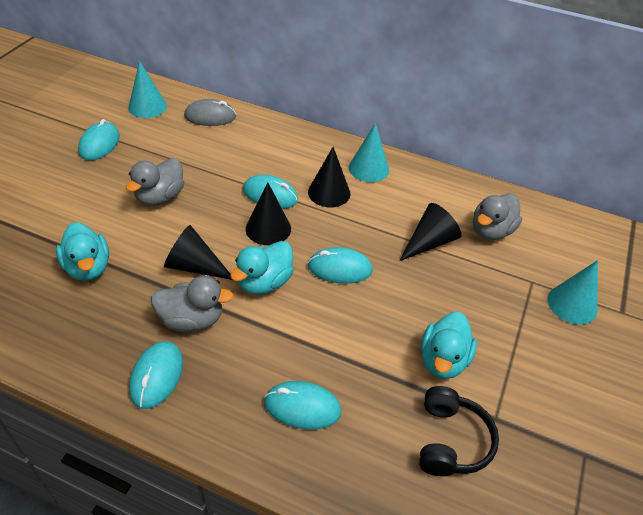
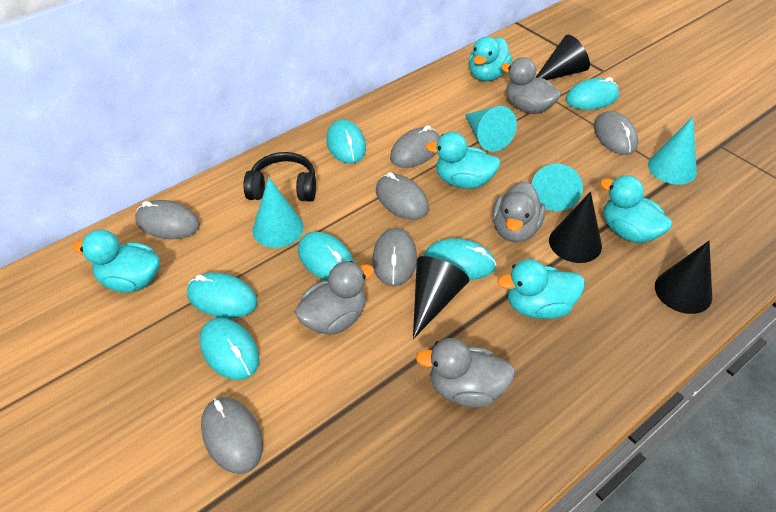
grey duck: 3 -> 4
grey mouse: 1 -> 6
turquoise cone: 3 -> 4
turquoise duck: 3 -> 5
turquoise mouse: 5 -> 6

